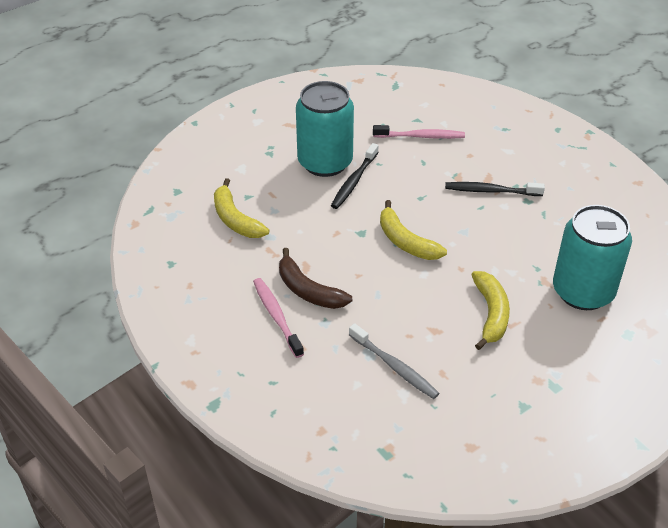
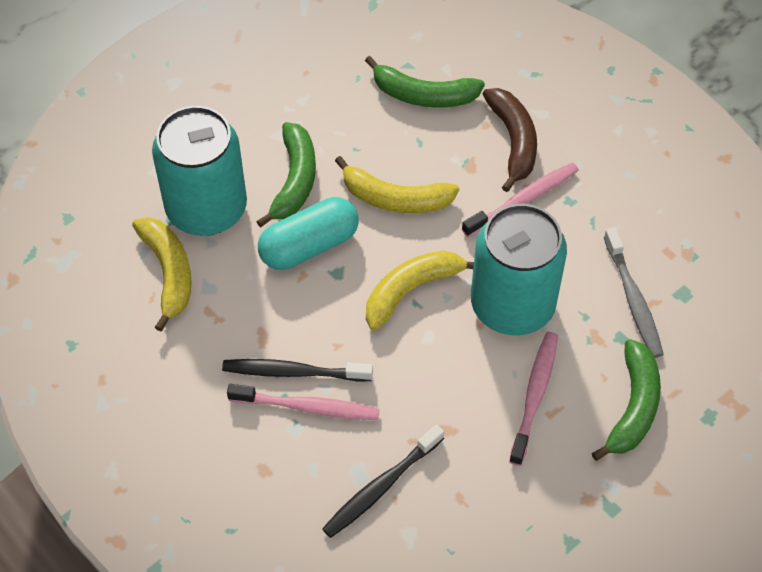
green banana: 0 -> 3
pink toothbrush: 2 -> 3
turquoise capsule: 0 -> 1

